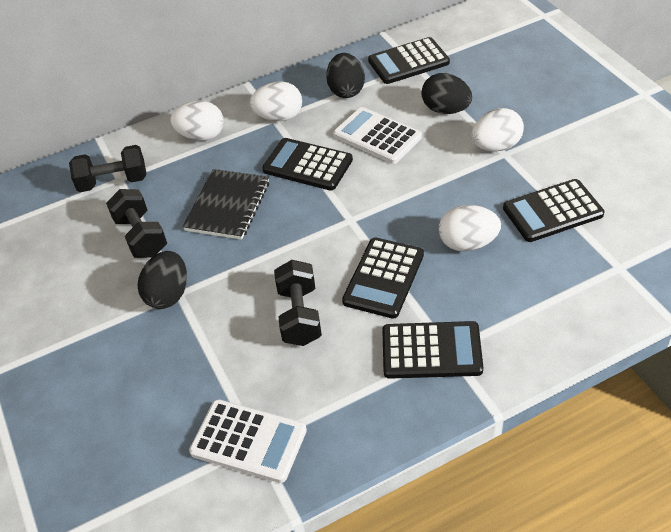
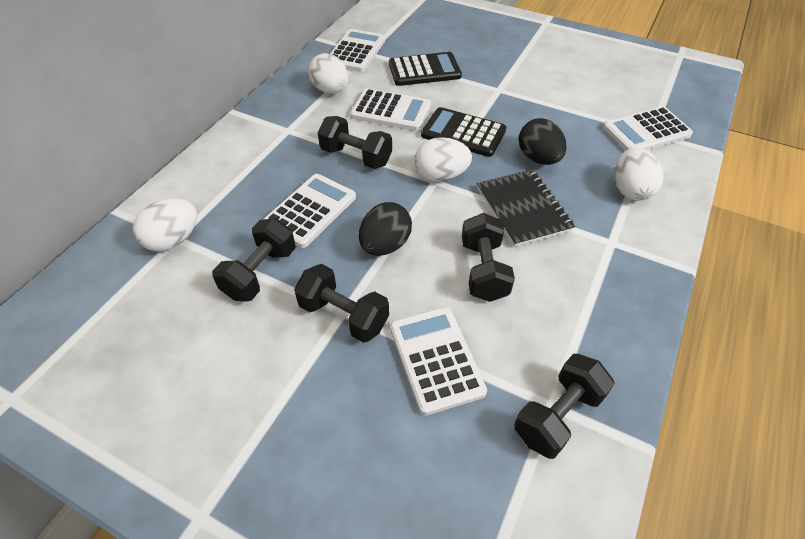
black calculator: 5 -> 2
black dumbbell: 3 -> 5
black egg: 3 -> 2
white calculator: 2 -> 5

